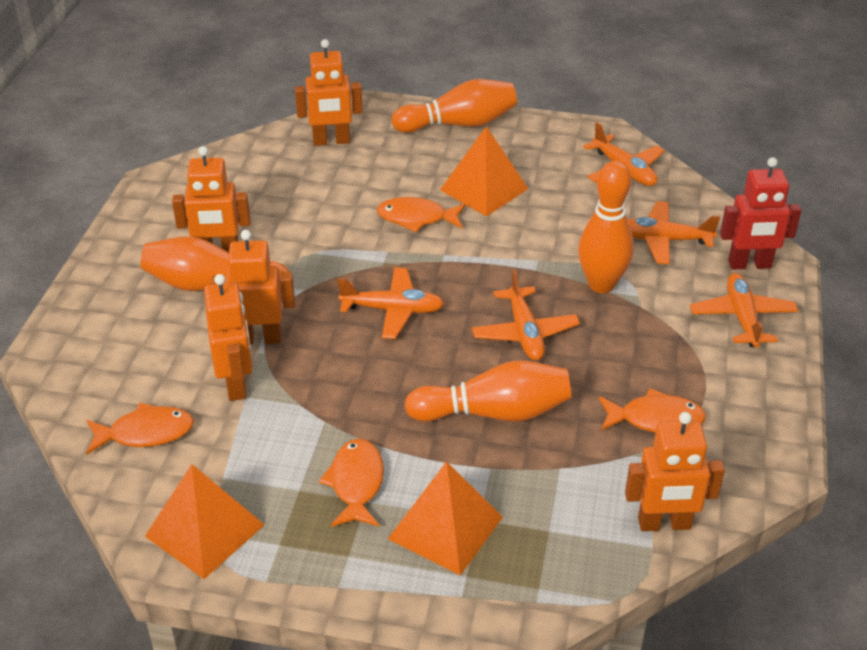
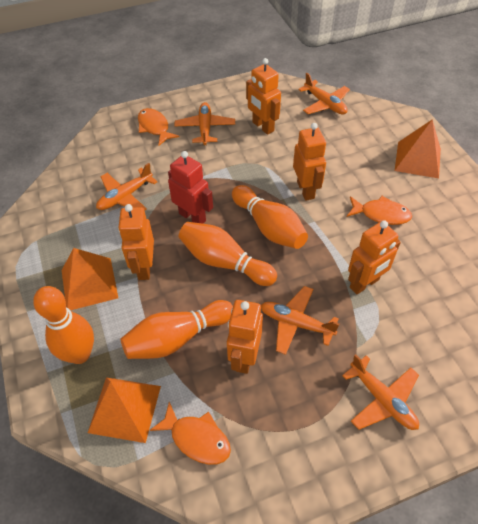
orange fish: 4 -> 3

